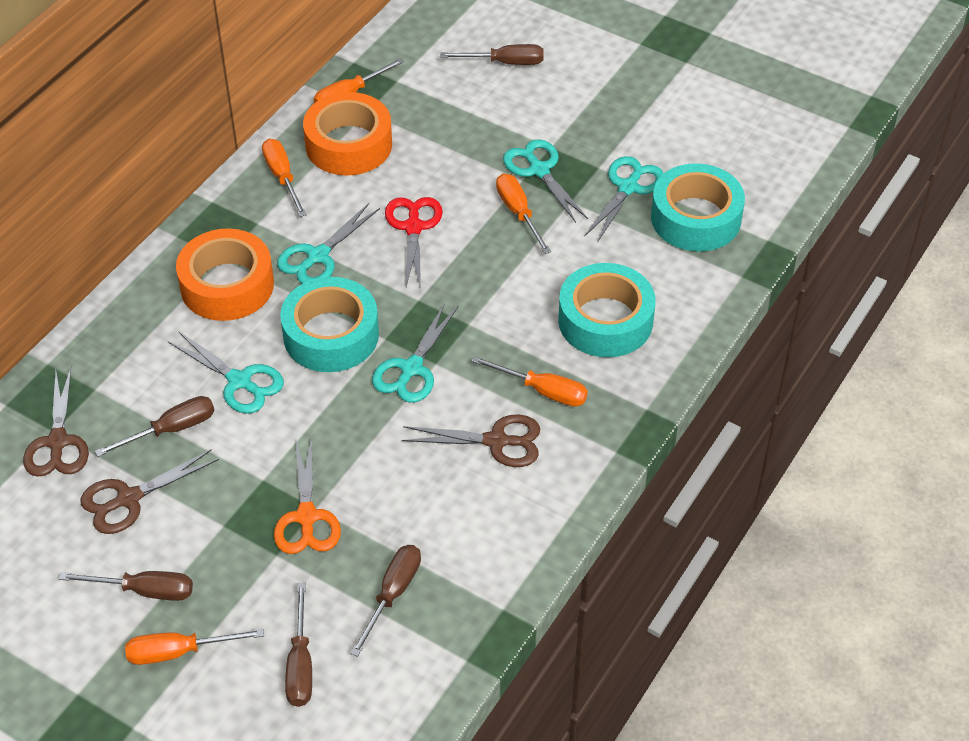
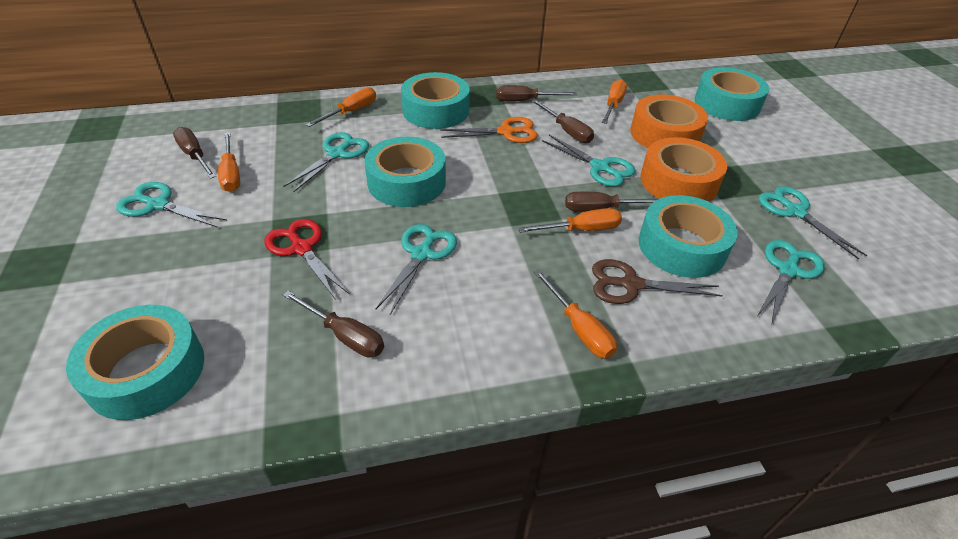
brown scissors: 3 -> 1
turquoise scissors: 5 -> 6
turquoise tape: 3 -> 5

